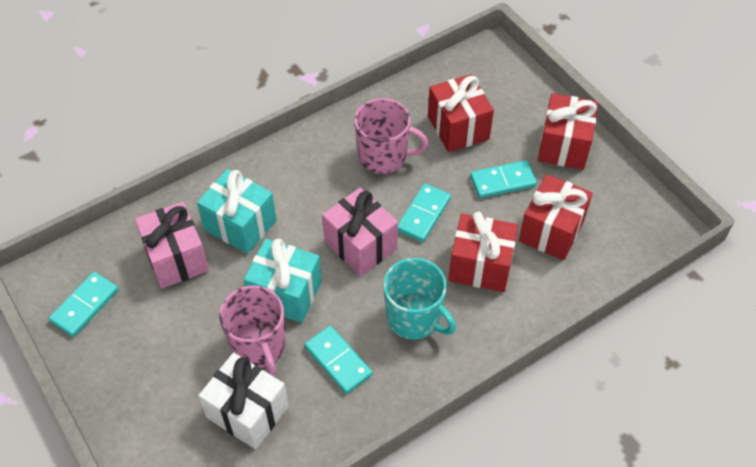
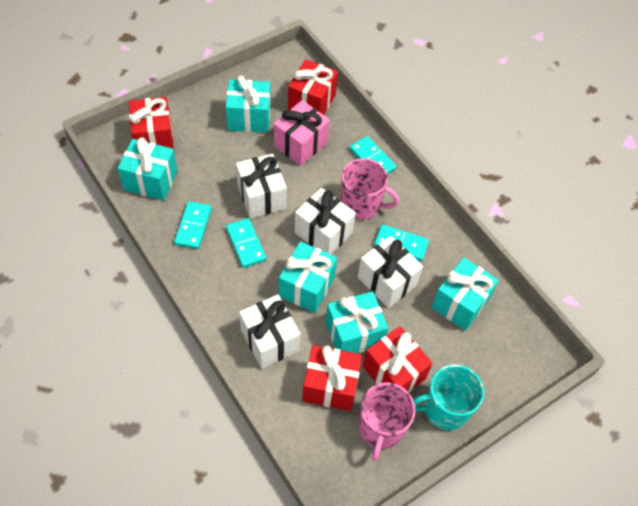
pink gift: 2 -> 1
turquoise gift: 2 -> 5
white gift: 1 -> 4

